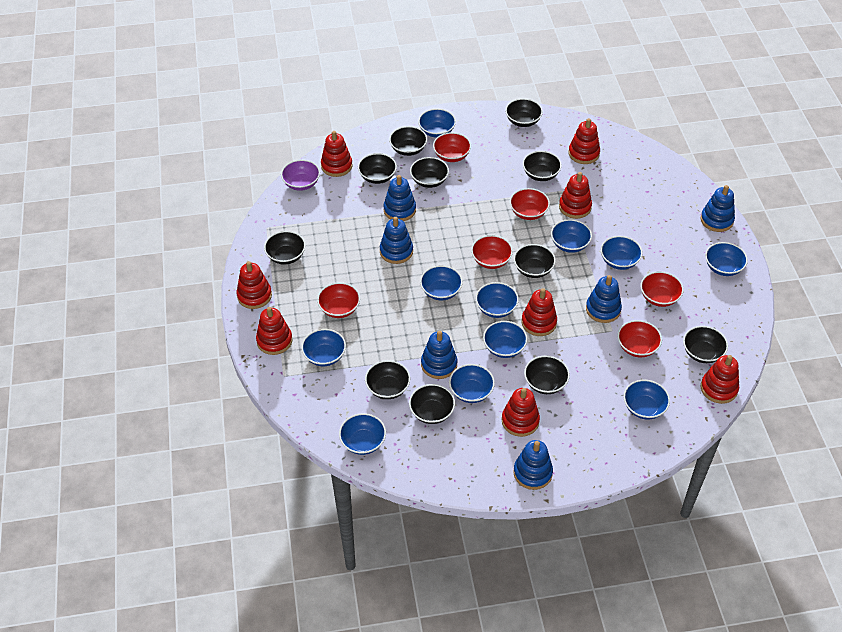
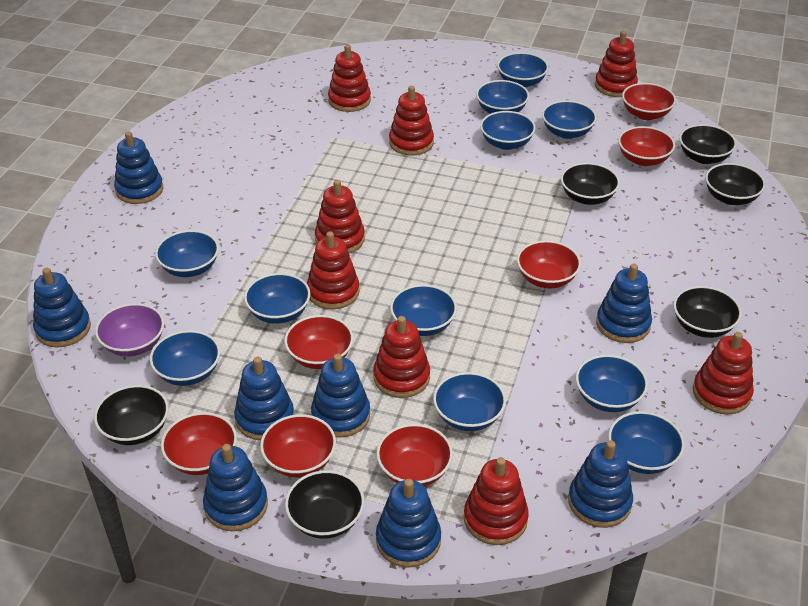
black bowl: 11 -> 6
blue stacking toy: 6 -> 8
red bowl: 6 -> 7

